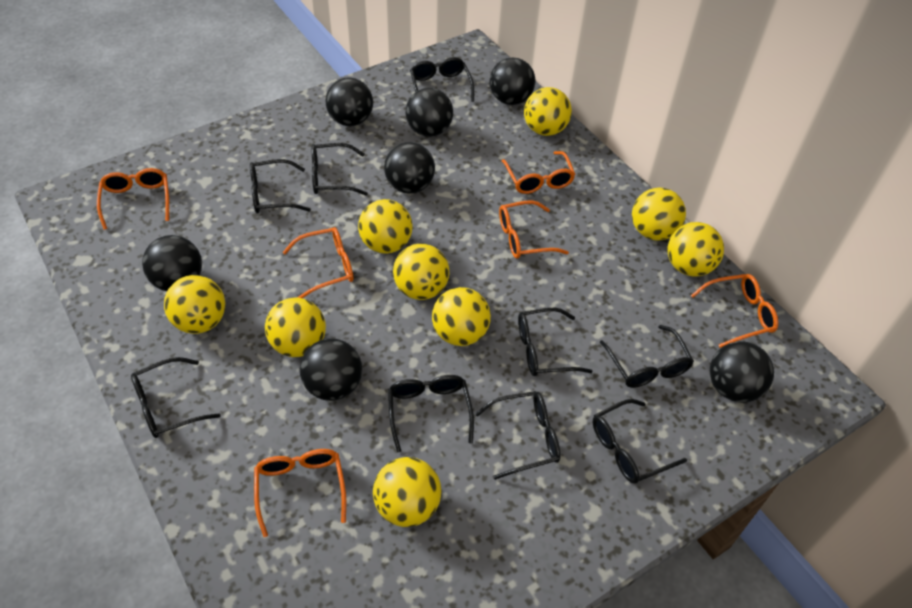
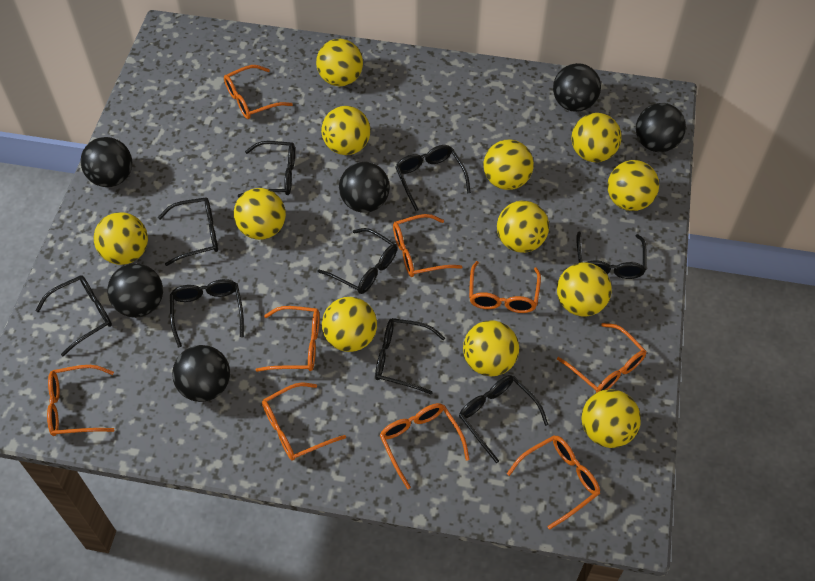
black ball: 7 -> 6
orange glasses: 6 -> 9
yellow ball: 9 -> 12

